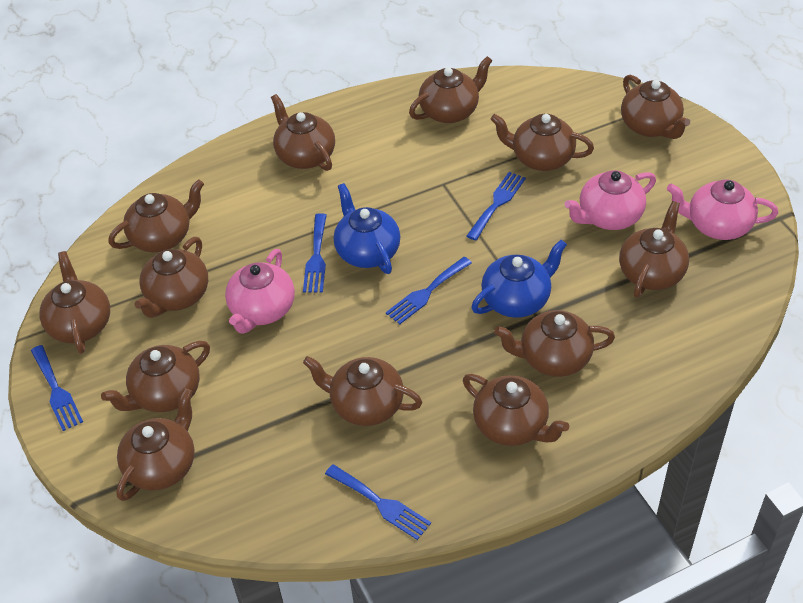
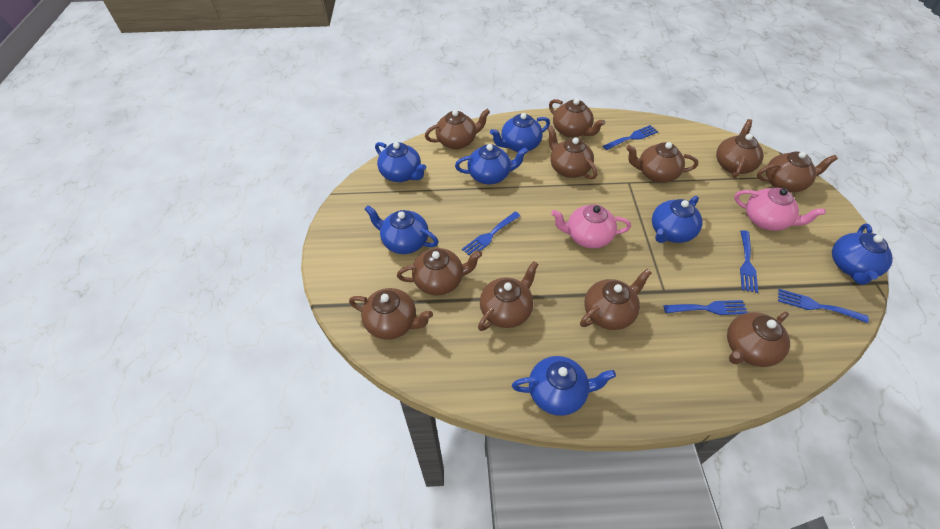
blue teapot: 2 -> 7
brown teapot: 13 -> 11
pink teapot: 3 -> 2

